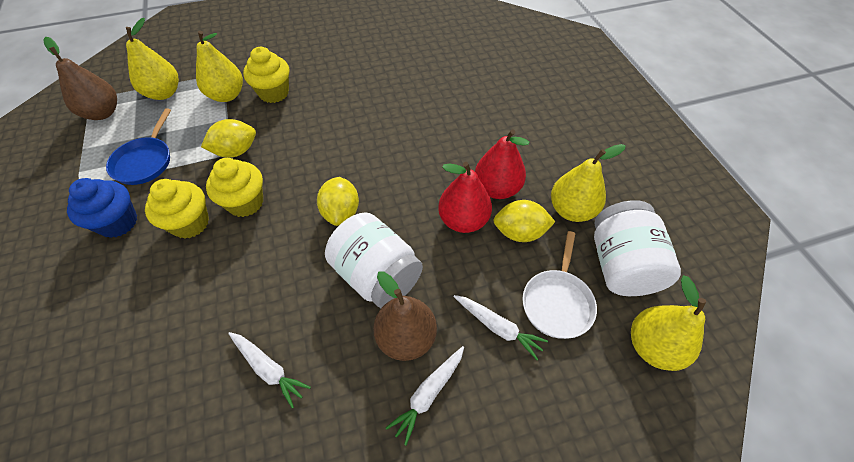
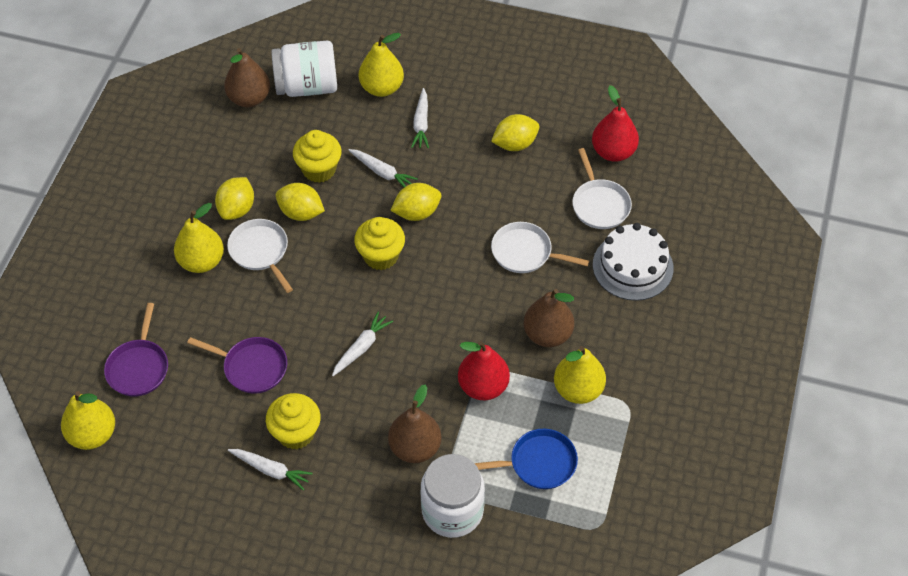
blue cupcake: 1 -> 0
brown pear: 2 -> 3
purple pan: 0 -> 2
white cake: 0 -> 1
white carrot: 3 -> 4
white pan: 1 -> 3
yellow lemon: 3 -> 4

